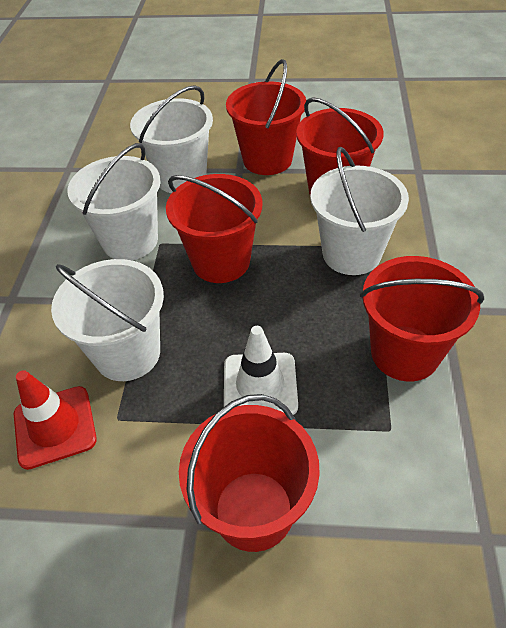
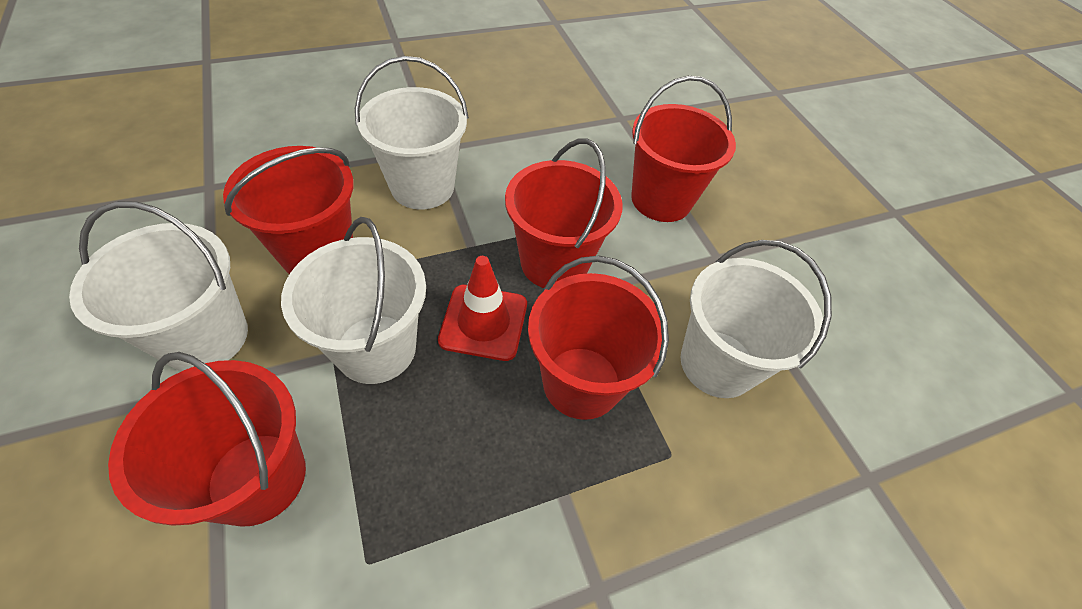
white traffic cone: 1 -> 0

